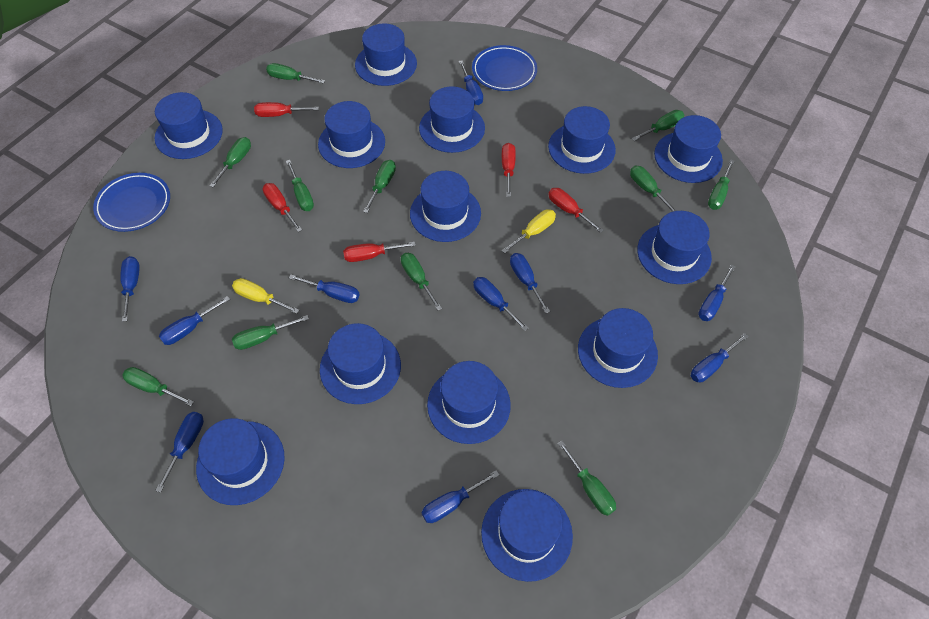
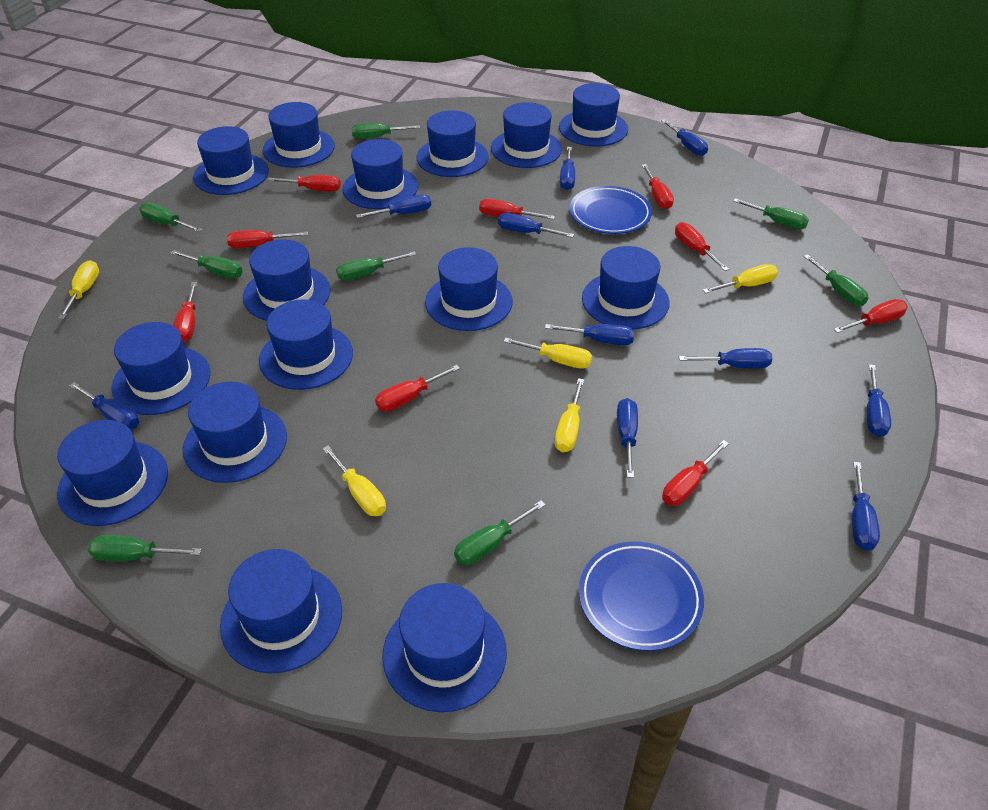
blue hat: 13 -> 15
green screwdriver: 11 -> 8
red screwdriver: 5 -> 9
yellow screwdriver: 2 -> 5

